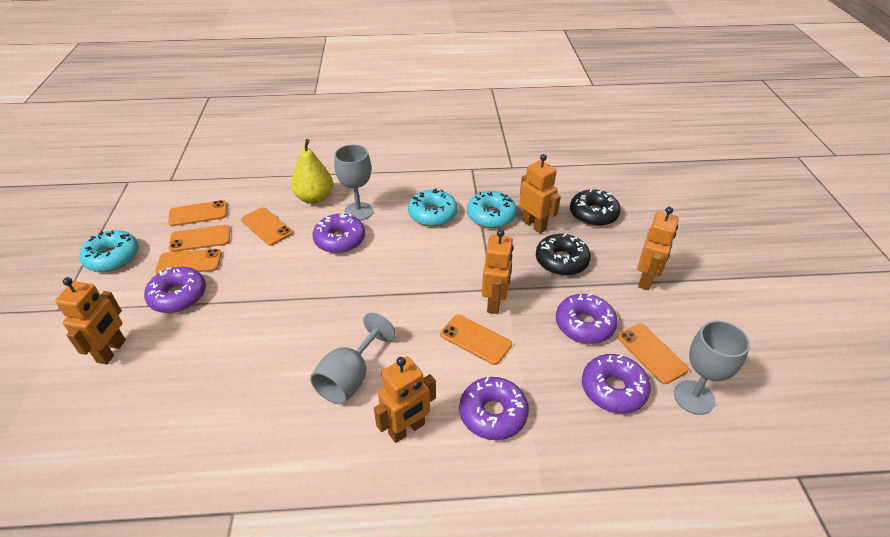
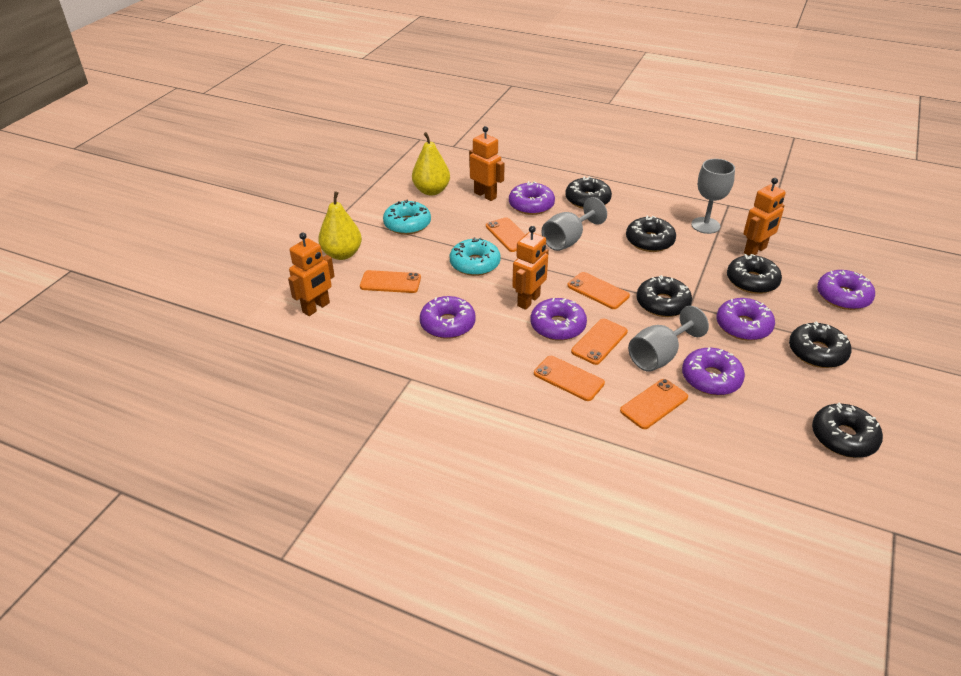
black donut: 2 -> 6
orange robot: 5 -> 4
purple donut: 5 -> 6
turquoise donut: 3 -> 2
yellow pear: 1 -> 2

